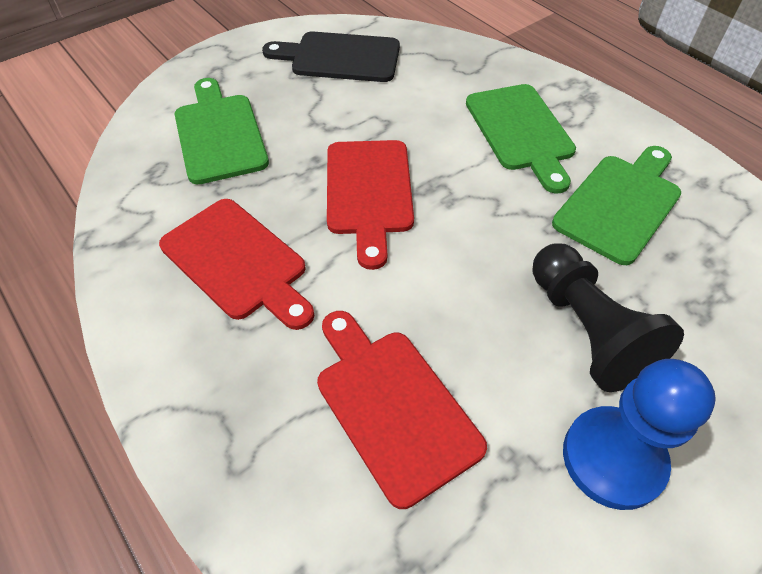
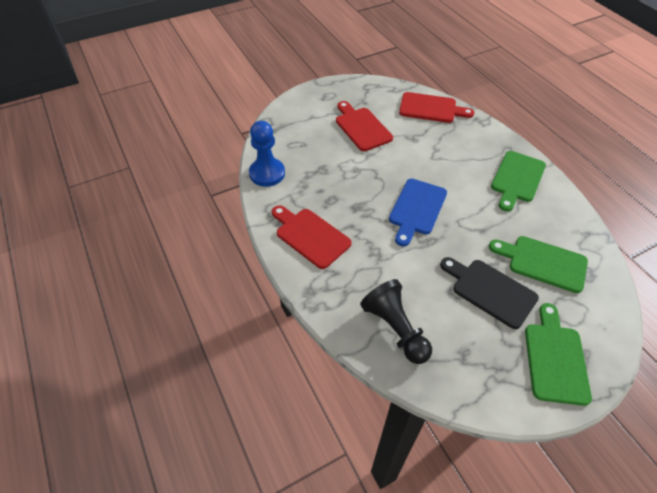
blue cutting board: 0 -> 1

